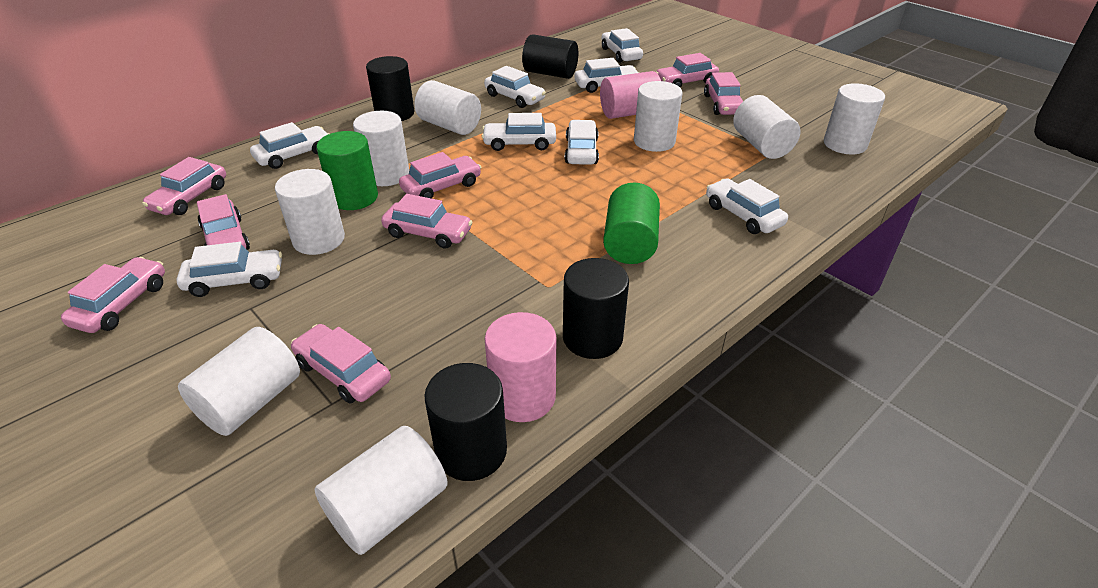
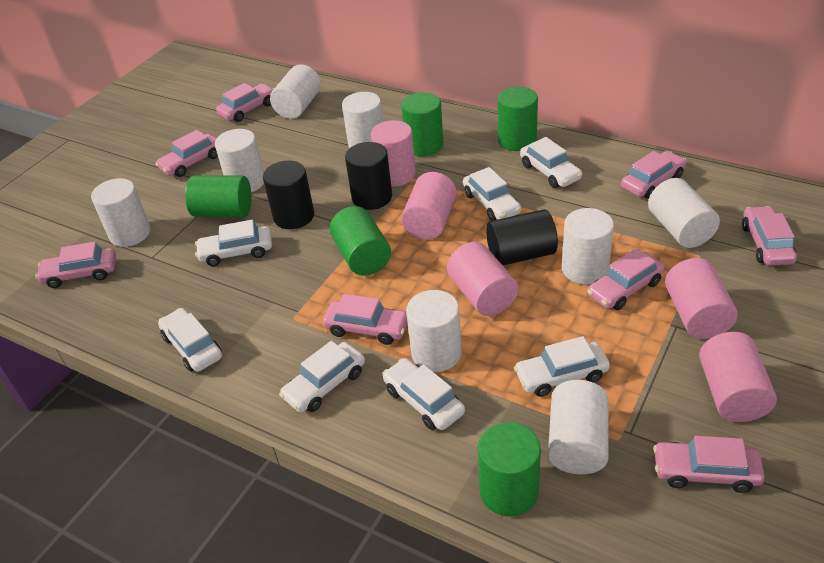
black cylinder: 4 -> 3
green cylinder: 2 -> 5
pink cylinder: 2 -> 5
white car: 8 -> 7

